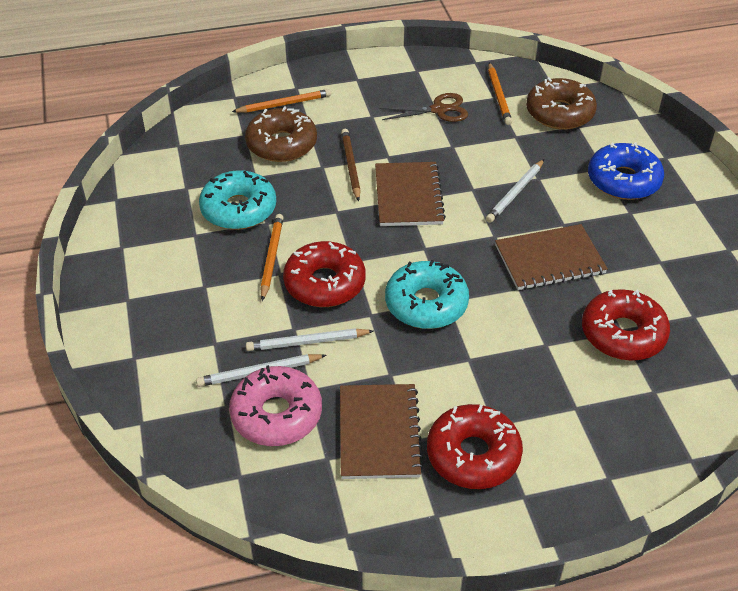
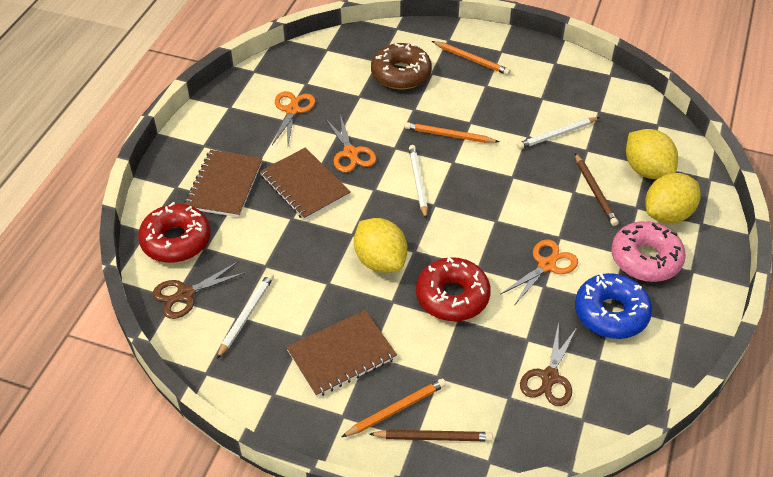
brown donut: 2 -> 1
brown pencil: 1 -> 2
brown scissors: 1 -> 2
orange scissors: 0 -> 3
red donut: 3 -> 2
turquoise donut: 2 -> 0
yellow lemon: 0 -> 3

